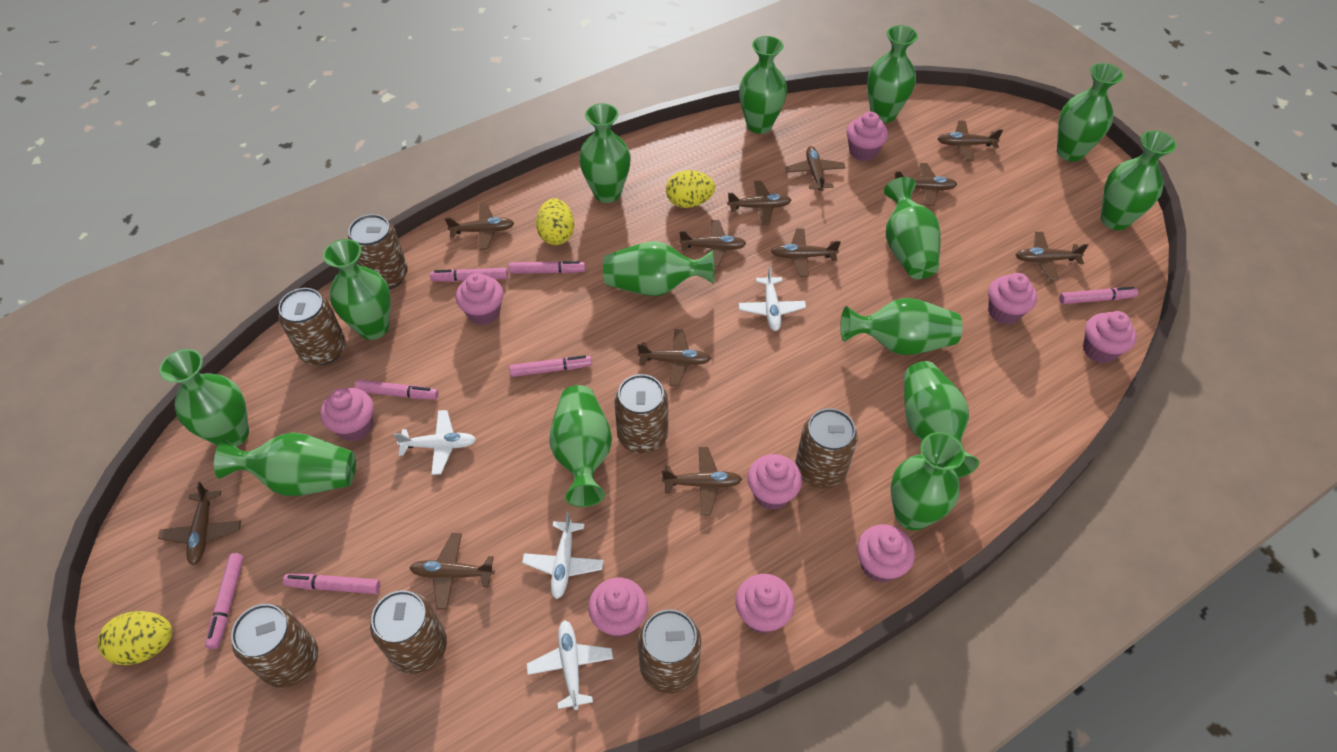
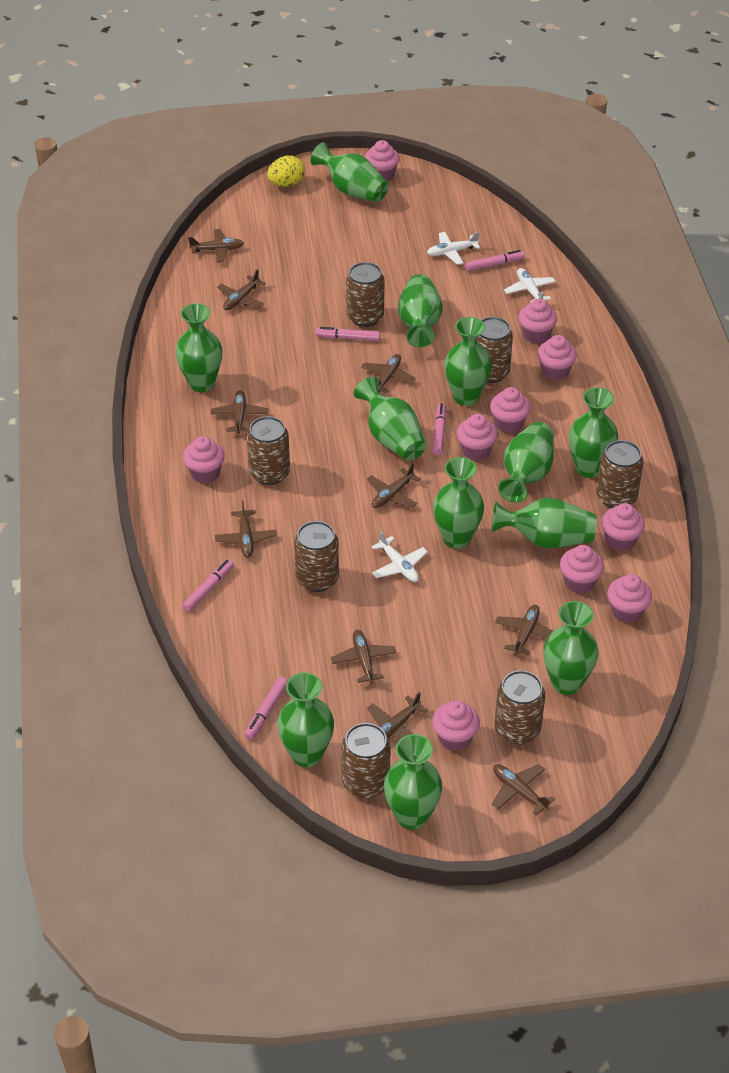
brown plane: 12 -> 10
green vase: 14 -> 12
pink cupcake: 9 -> 10
pink marker: 7 -> 5
white plane: 4 -> 3
yellow egg: 3 -> 1

